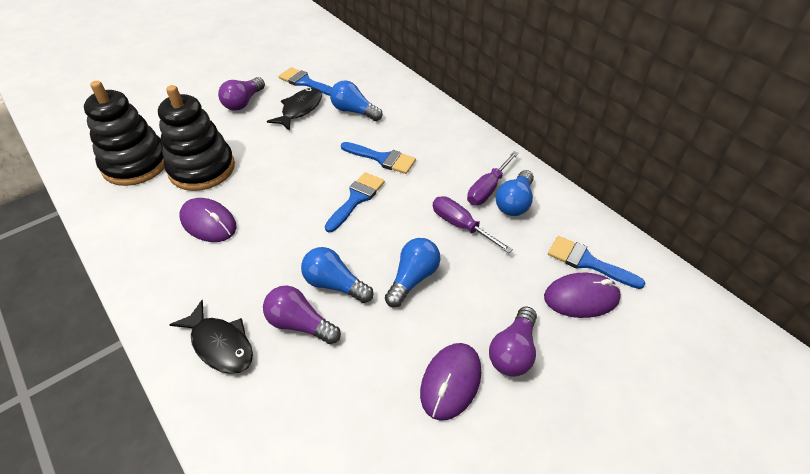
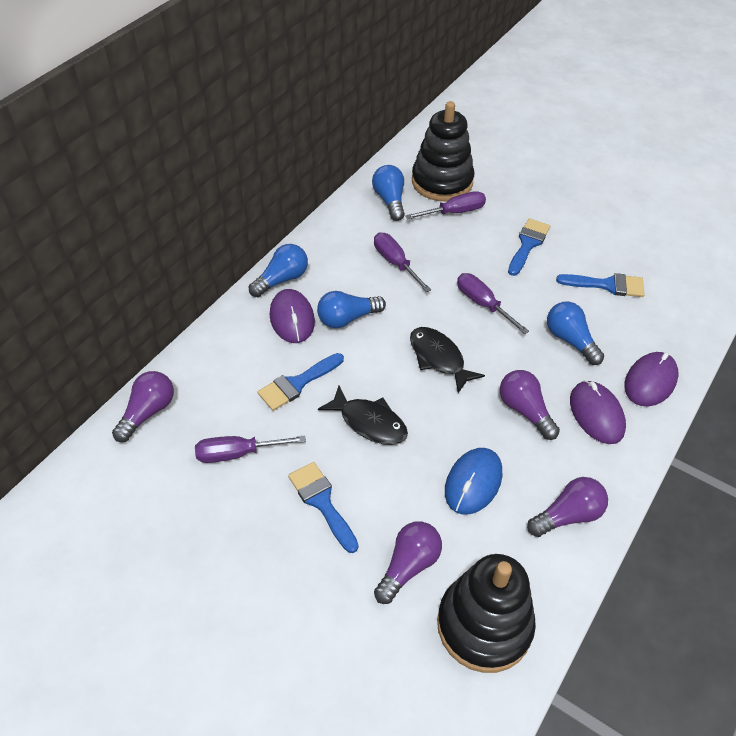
blue mouse: 0 -> 1
purple light bulb: 3 -> 4
purple screwdriver: 2 -> 4

